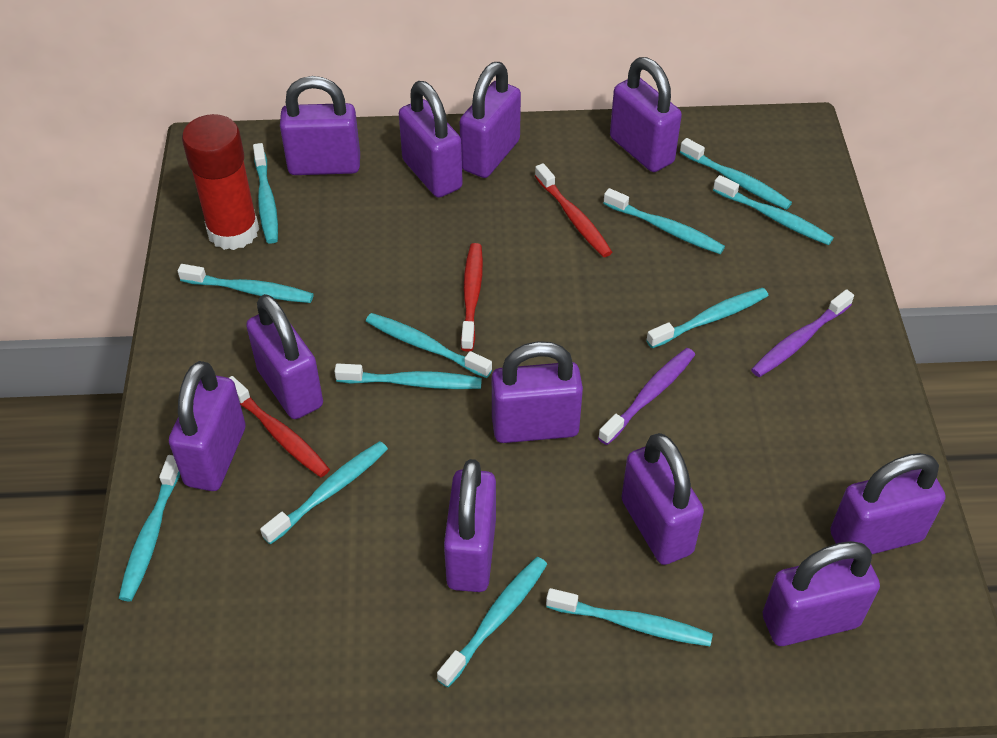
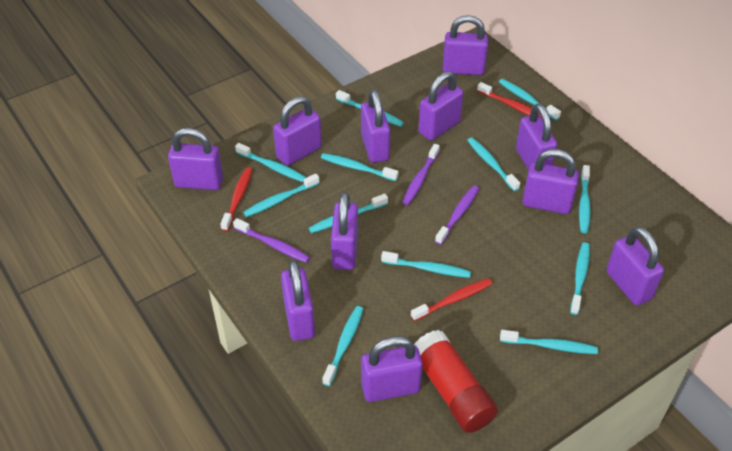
purple toothbrush: 2 -> 3

